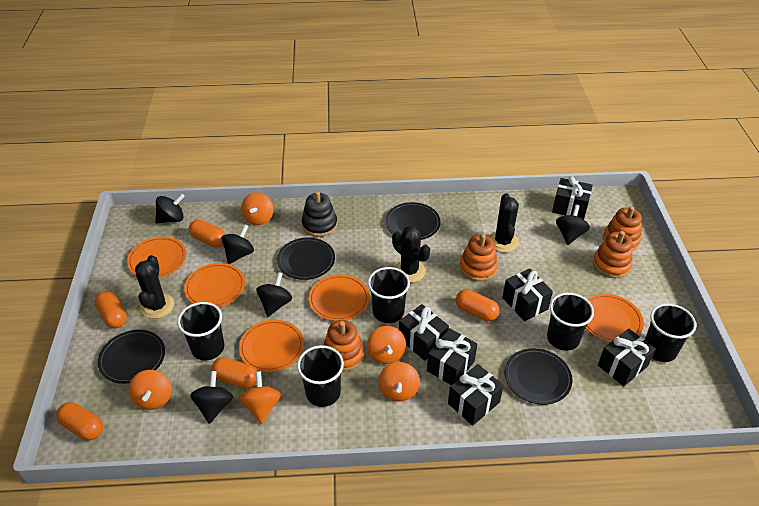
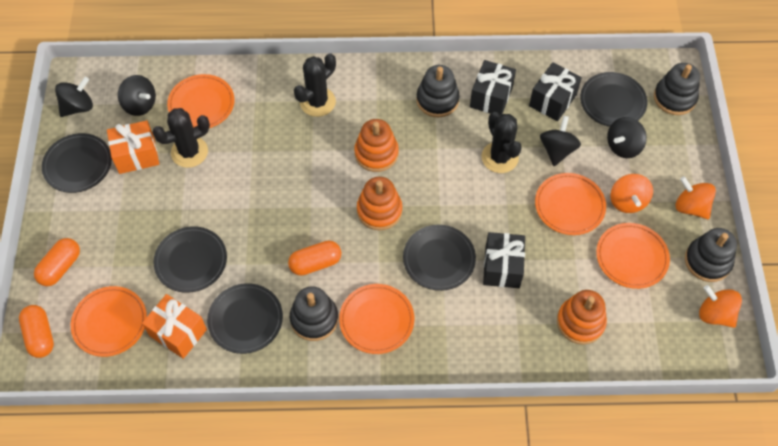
black cup: 5 -> 0
black gift: 6 -> 3
black plate: 4 -> 5
black spinning top: 5 -> 4
black stacking toy: 1 -> 4
orange capsule: 5 -> 3
orange gift: 0 -> 2
orange spinning top: 5 -> 3
orange stacking toy: 4 -> 3

